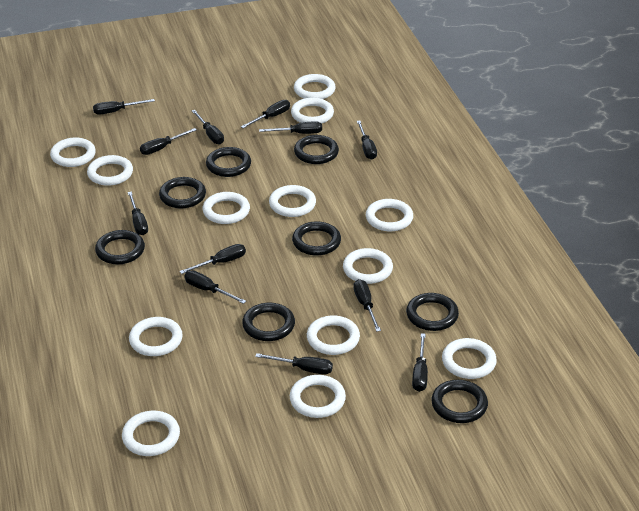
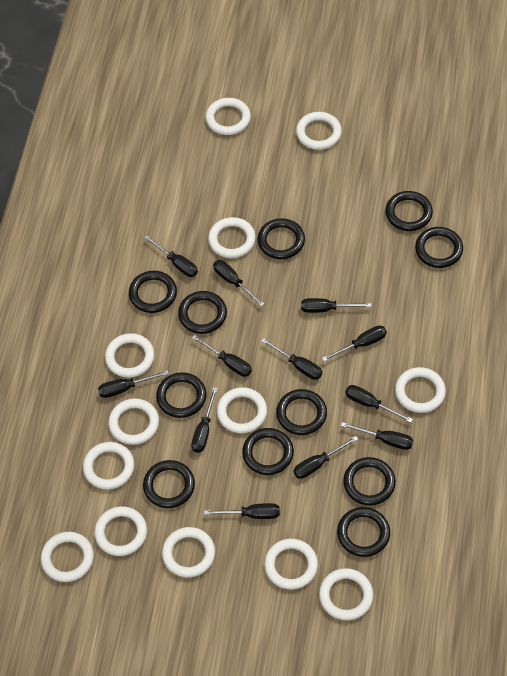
black ring: 8 -> 11

